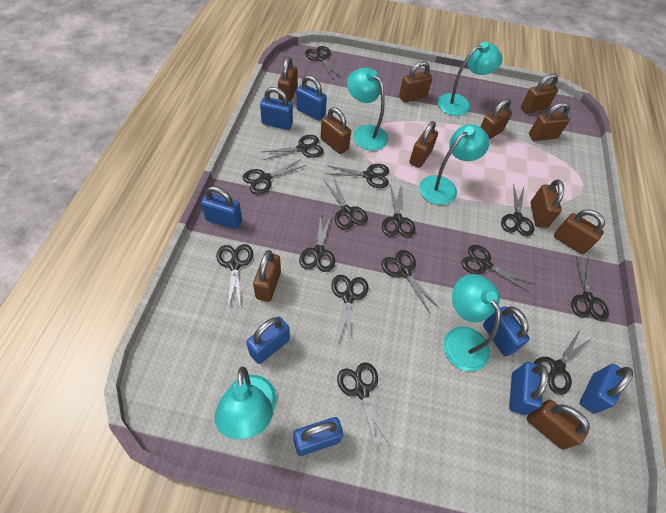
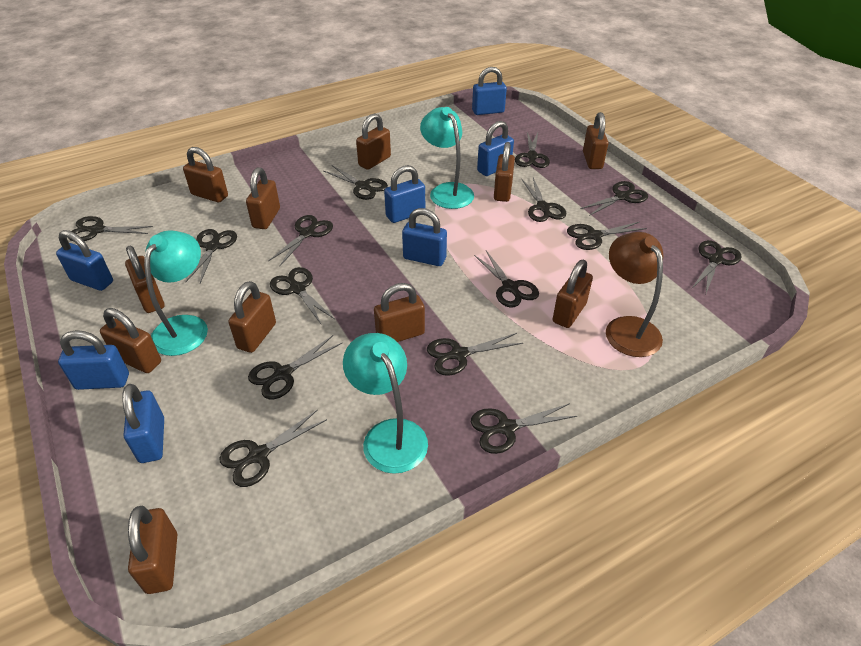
blue padlock: 8 -> 7
brown lamp: 0 -> 1
turquoise lamp: 5 -> 3

